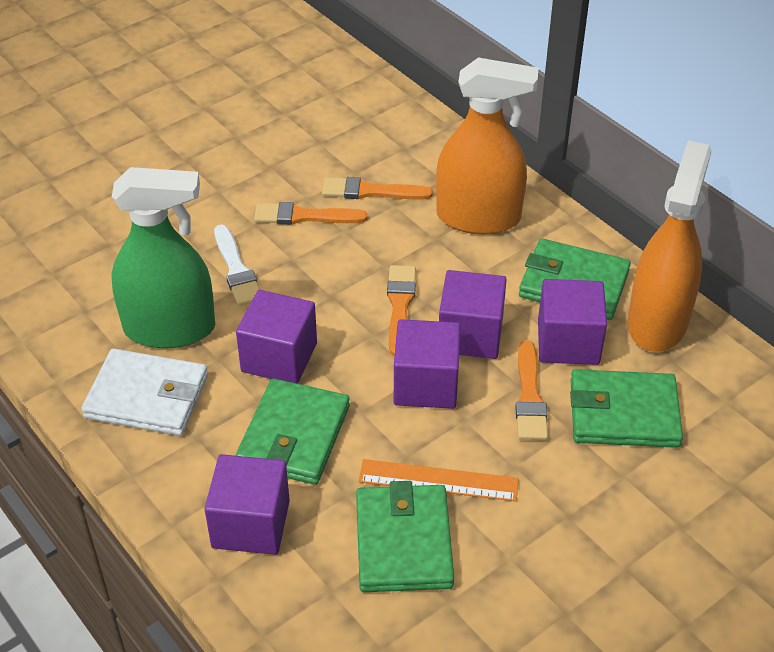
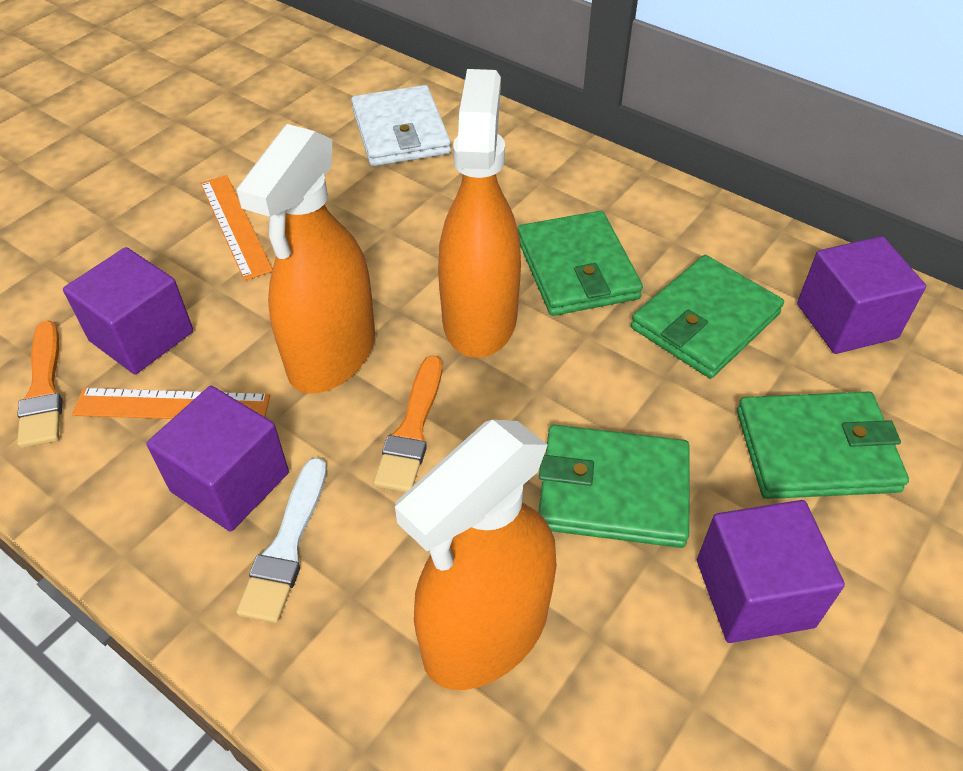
green spray bottle: 1 -> 0
orange brush: 4 -> 2
orange ruler: 1 -> 2
orange spray bottle: 2 -> 3
purple cube: 5 -> 4

